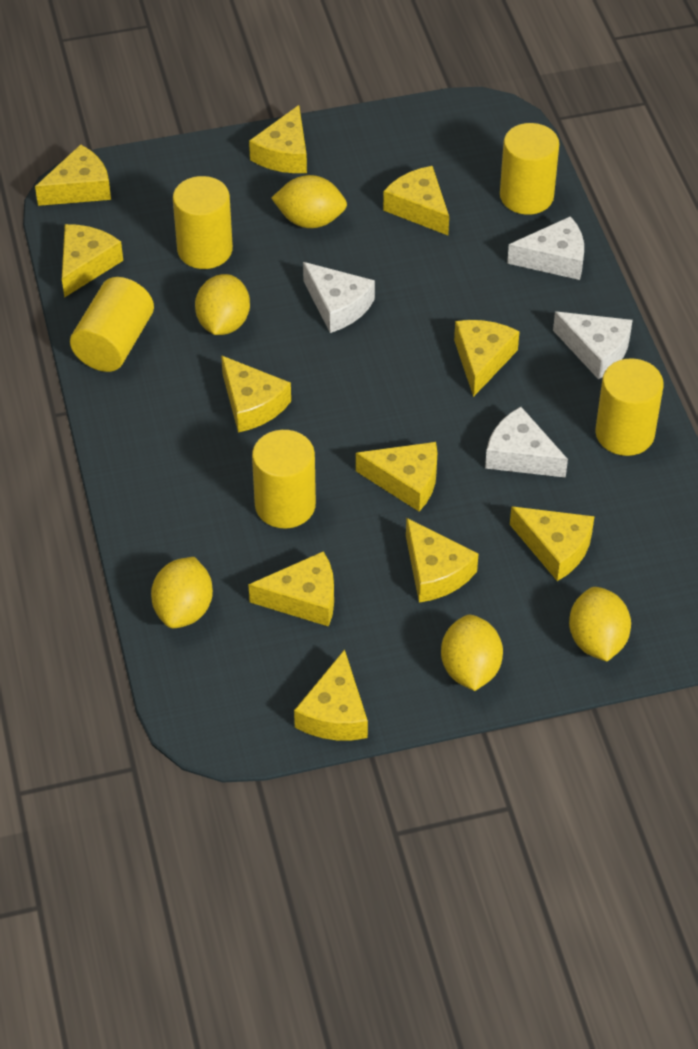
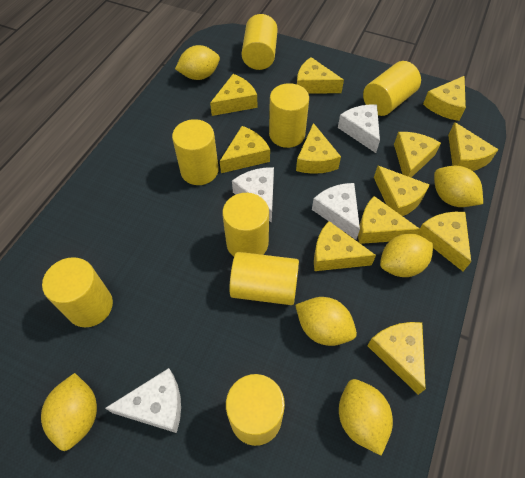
yellow cheese: 11 -> 12
yellow cylinder: 5 -> 8
yellow lemon: 5 -> 6

